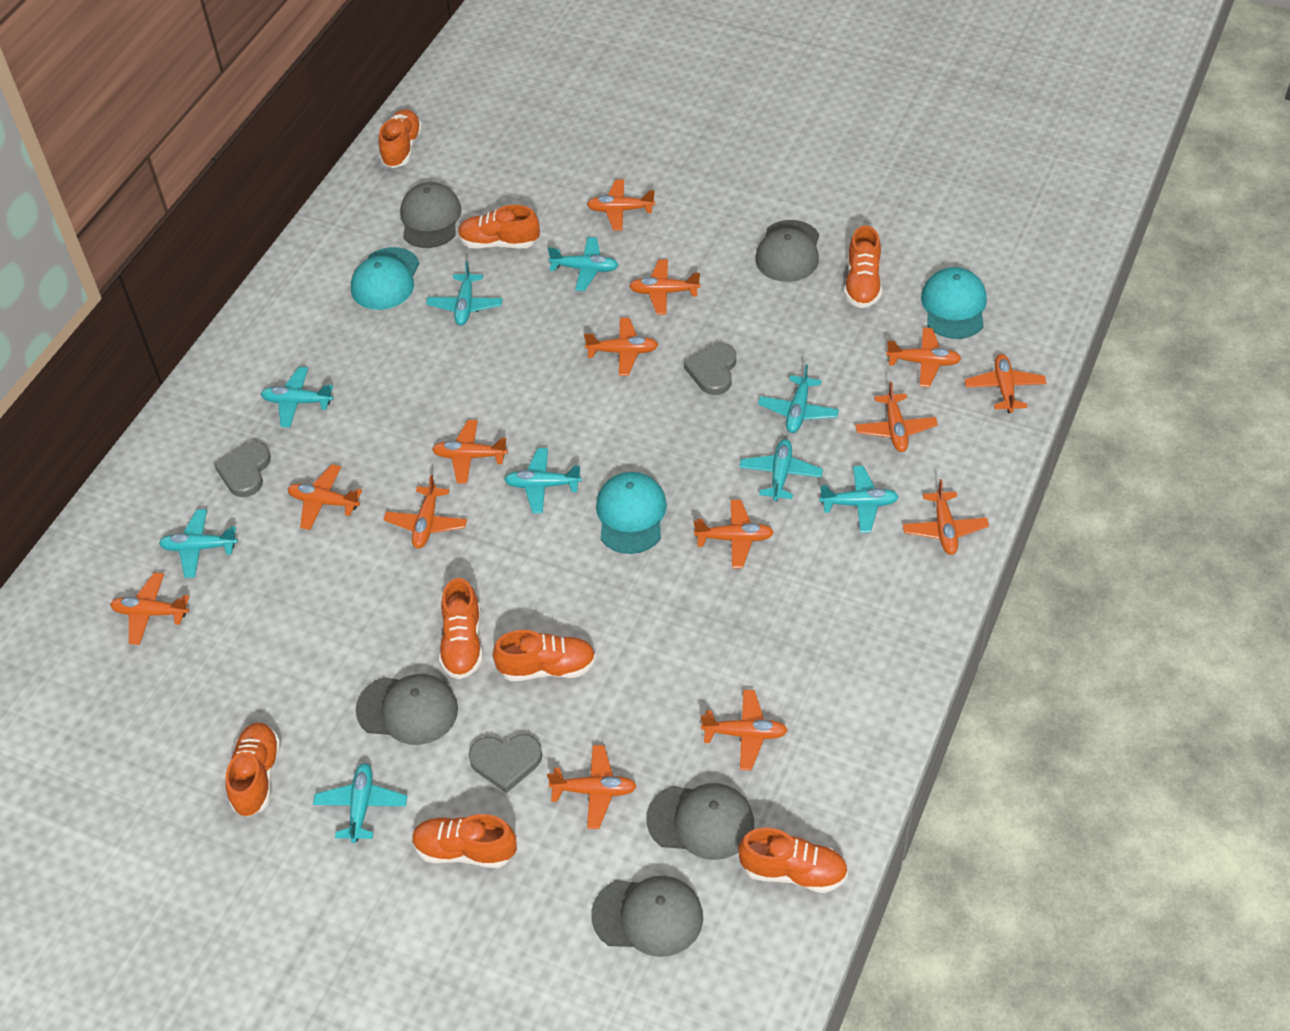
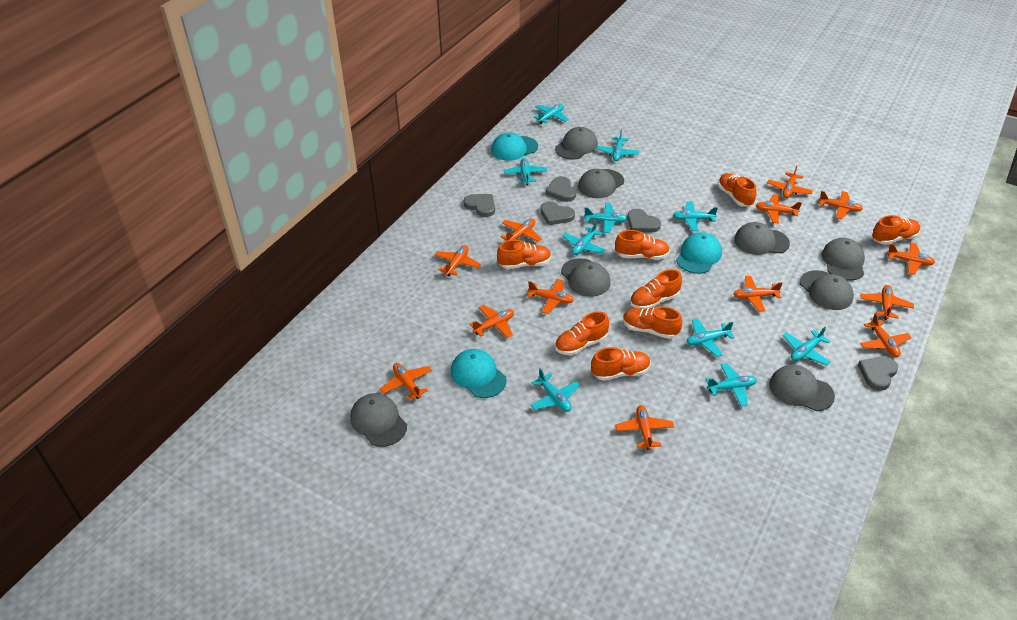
grey cap: 5 -> 8
grey heart: 3 -> 5
orange plane: 14 -> 13
turquoise plane: 9 -> 10

